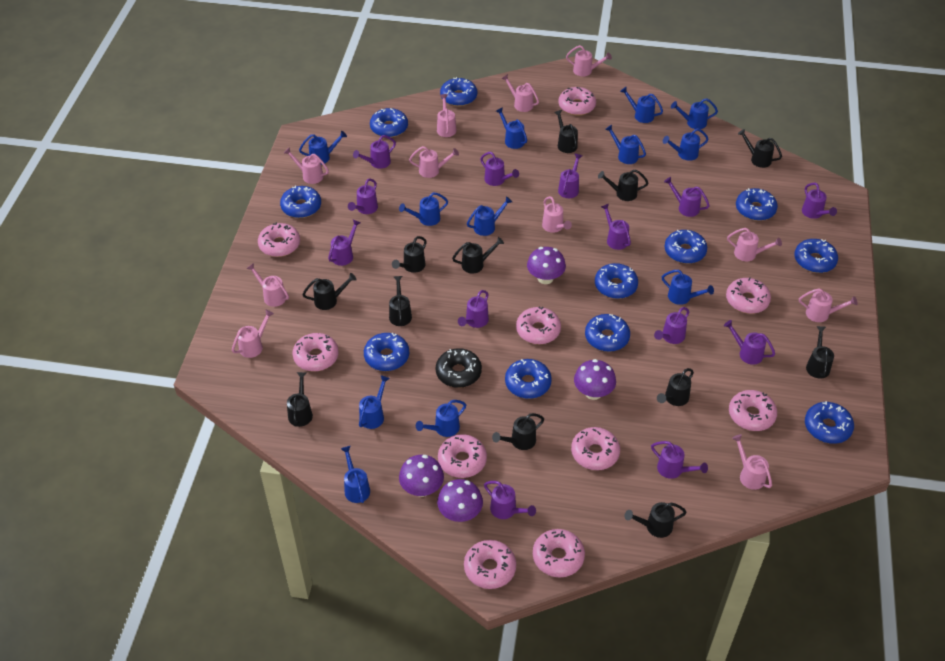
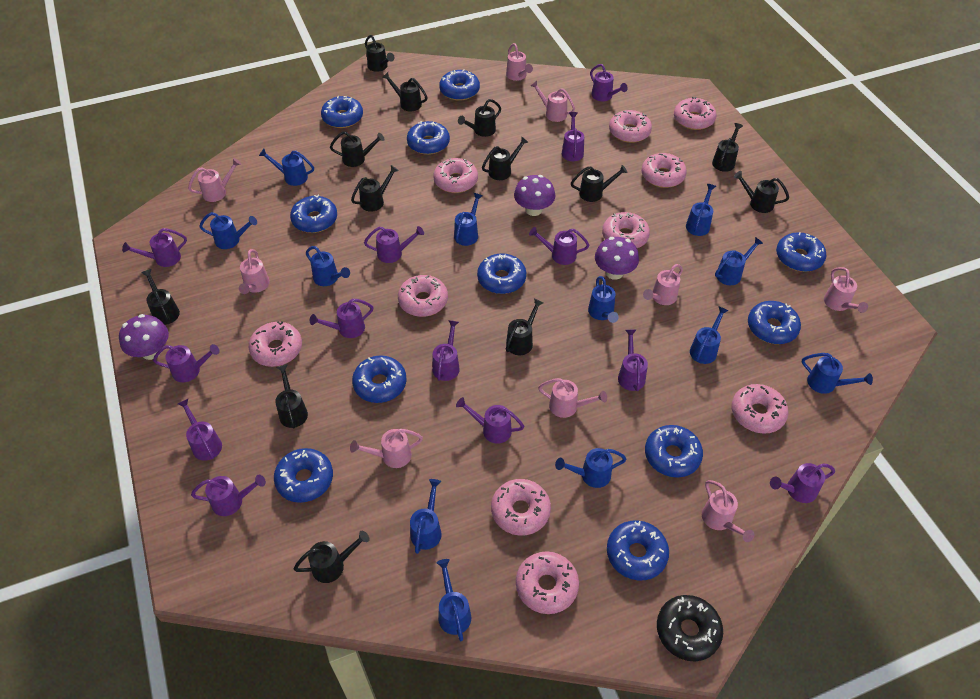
black watering can: 12 -> 13
pink watering can: 11 -> 9
purple mushroom: 4 -> 3

